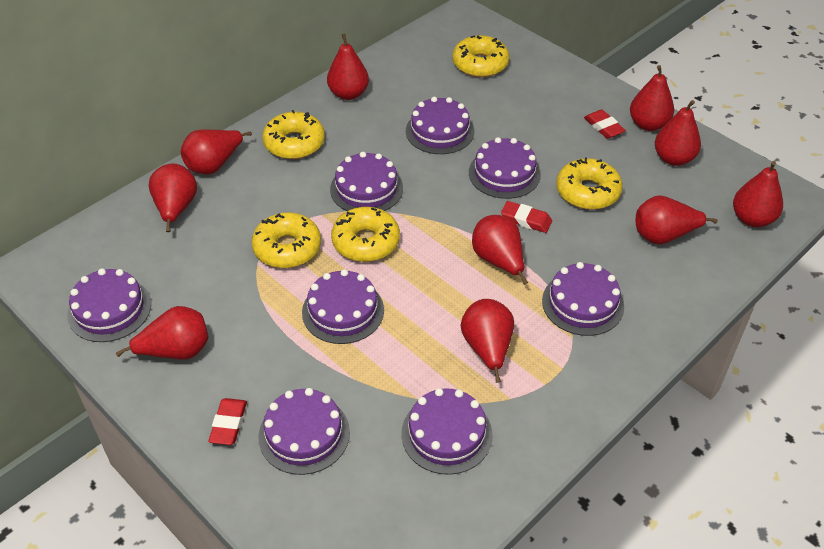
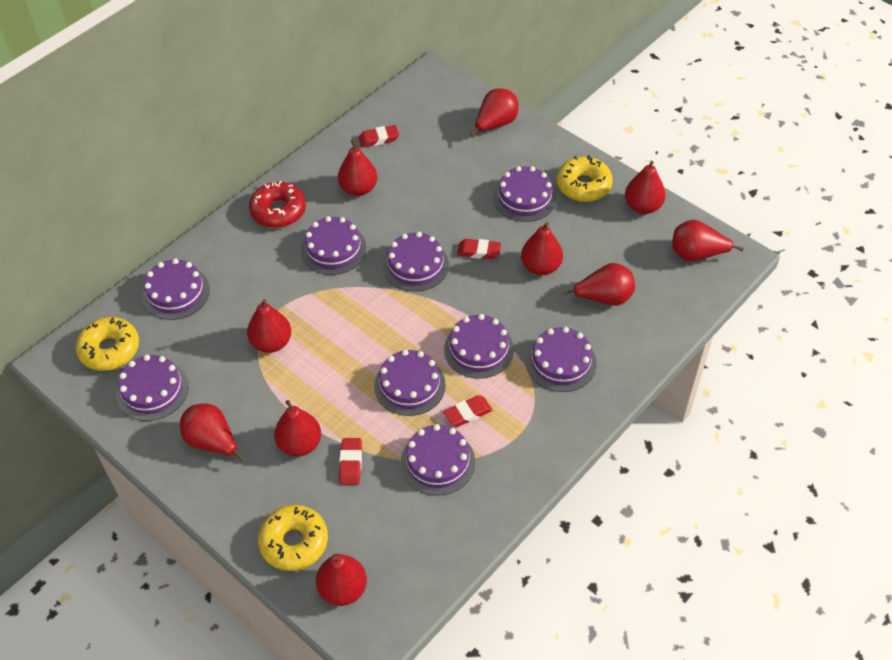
purple cake: 8 -> 9
red donut: 0 -> 1
red eraser: 3 -> 4
yellow donut: 5 -> 3

